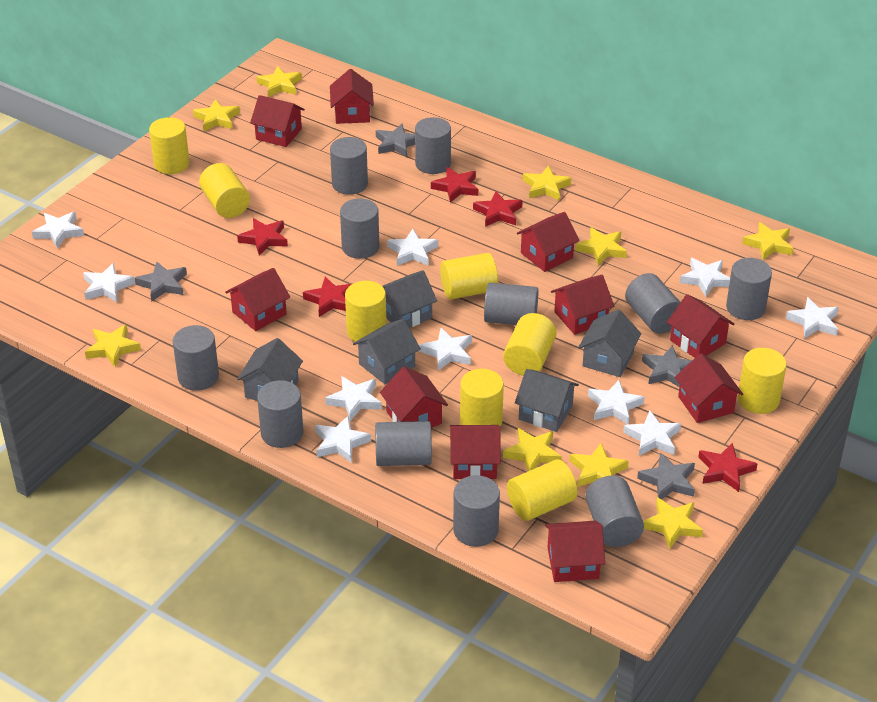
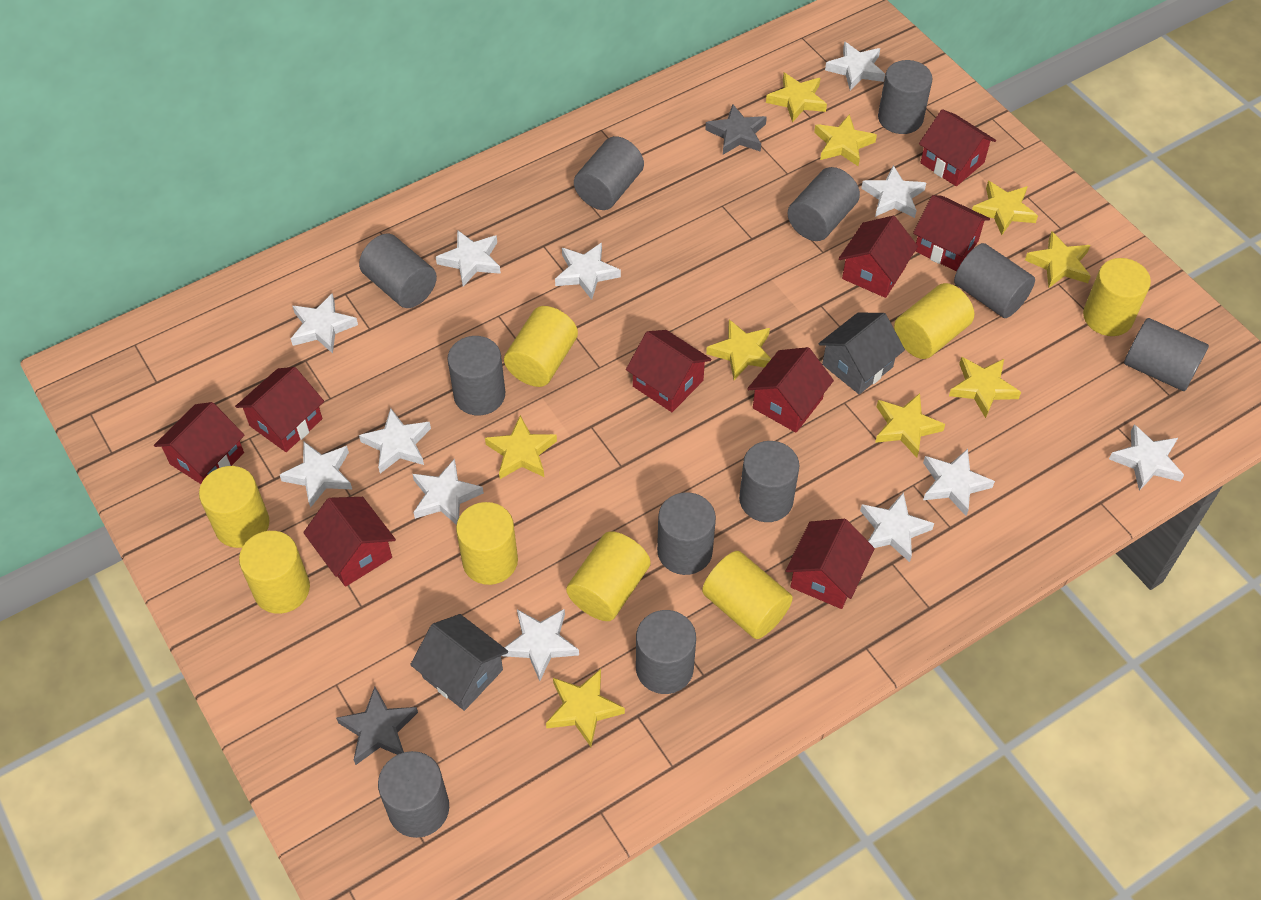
grey house: 5 -> 2
grey star: 4 -> 2
red house: 10 -> 9
red star: 5 -> 0
white star: 10 -> 12

